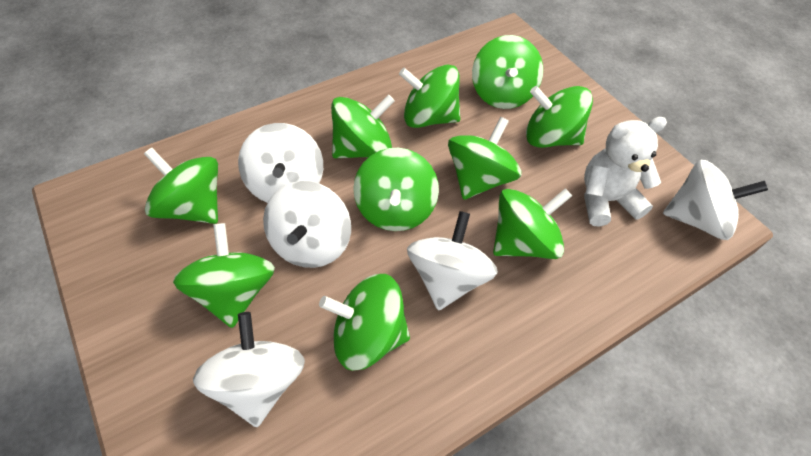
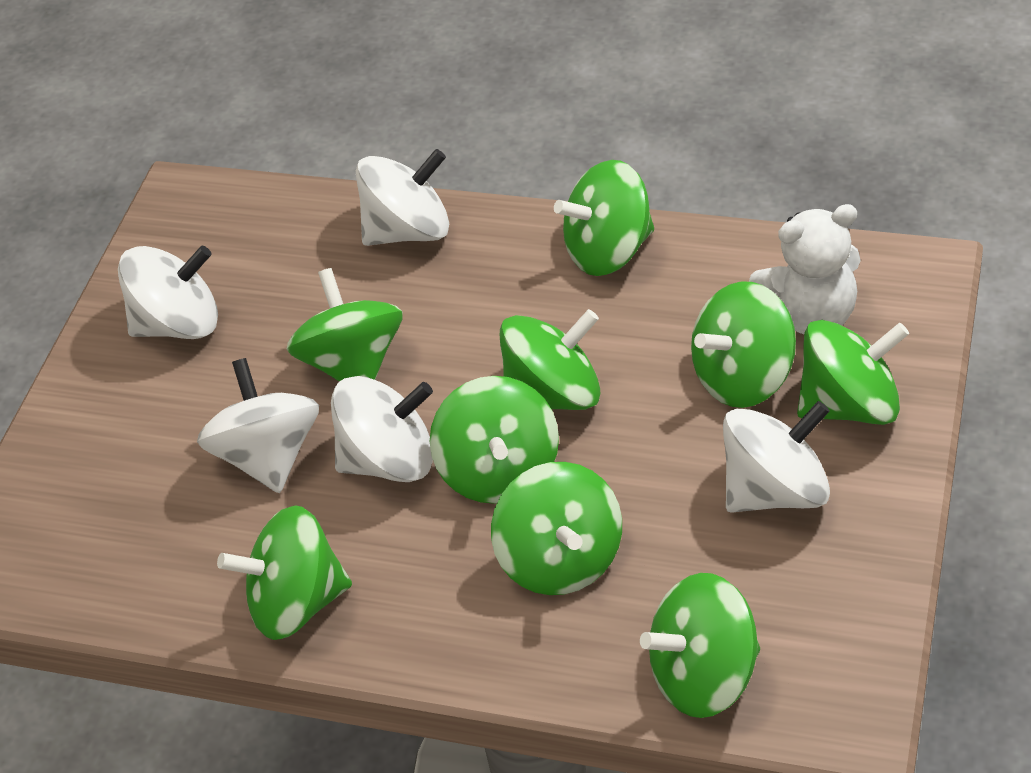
green spinning top: 10 -> 9

